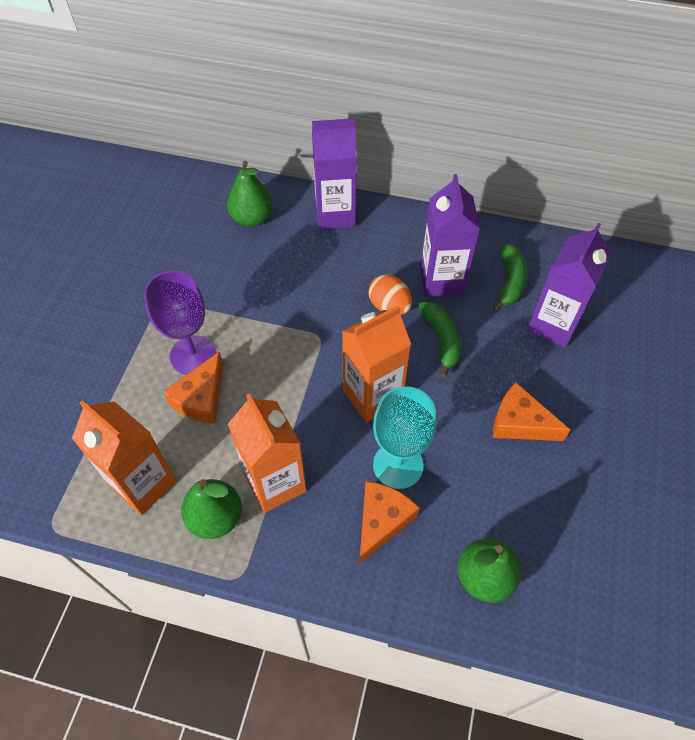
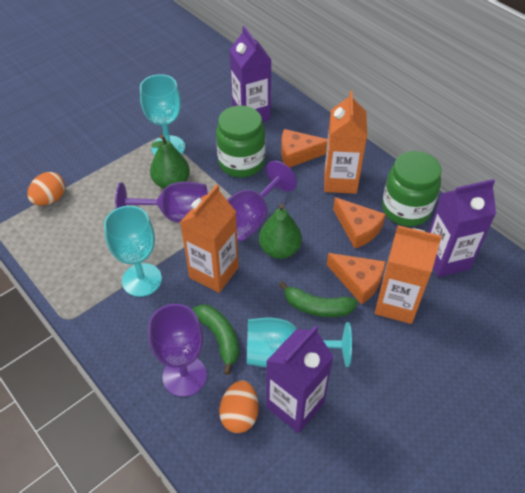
green jar: 0 -> 2
green pear: 3 -> 2
orange egg: 1 -> 2
purple goblet: 1 -> 3
turquoise goblet: 1 -> 3

